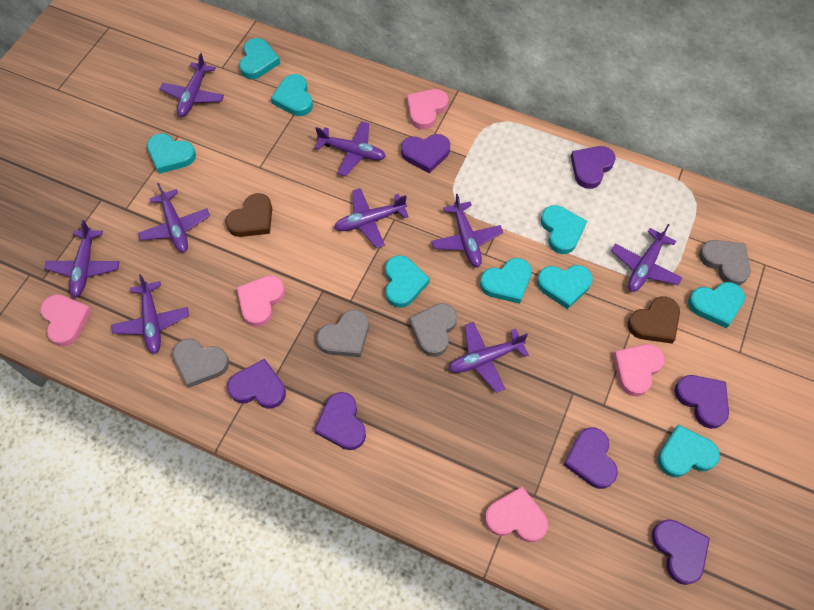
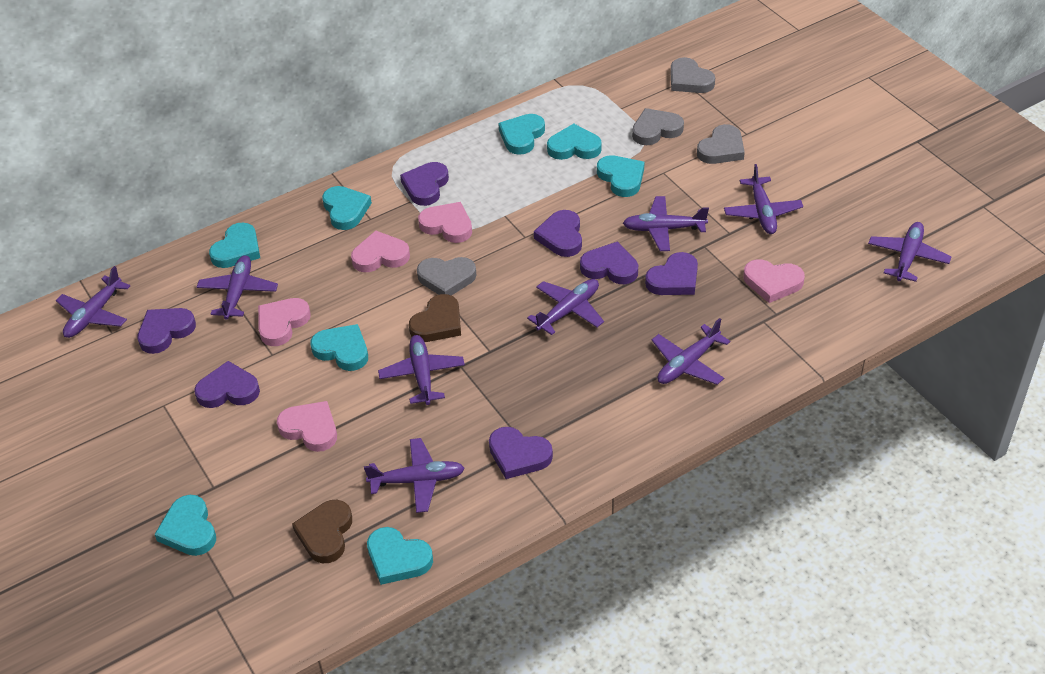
turquoise heart: 9 -> 8

